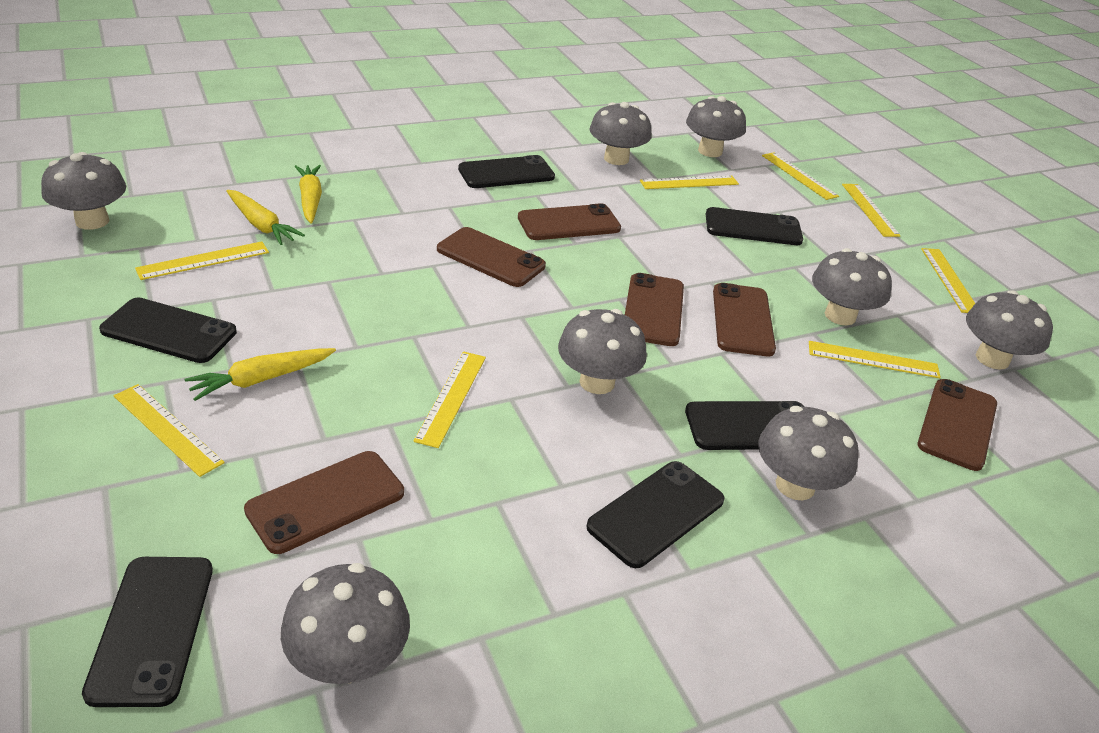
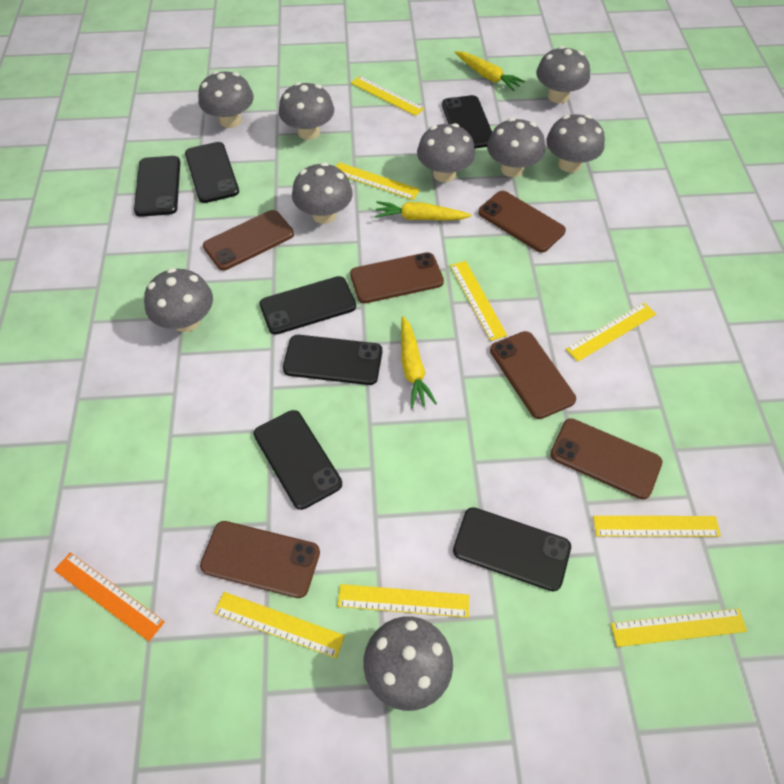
black phone: 6 -> 7
grey mushroom: 8 -> 9
orange ruler: 0 -> 1

